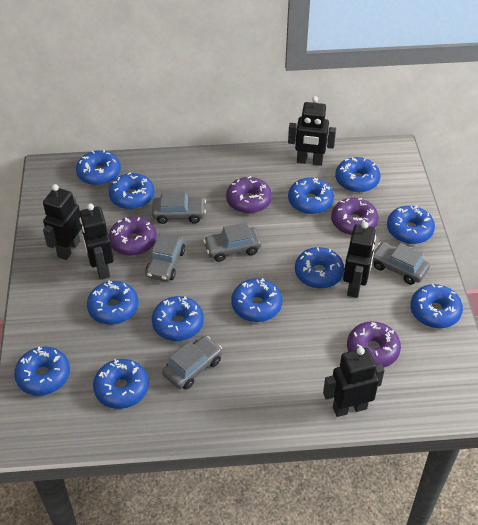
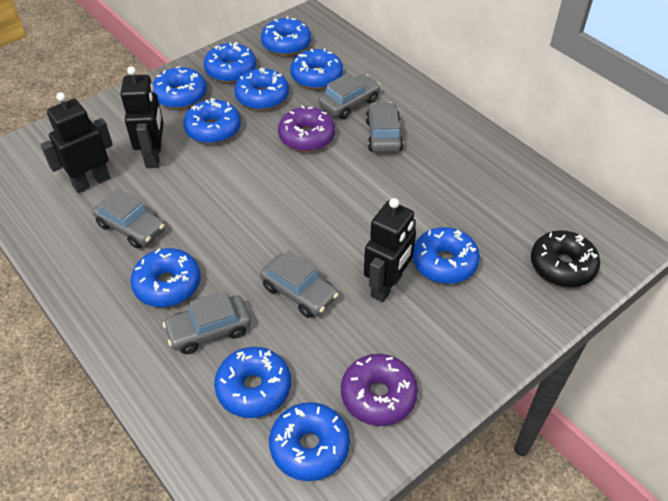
black donut: 0 -> 1
black robot: 5 -> 3
blue donut: 12 -> 10
purple donut: 4 -> 2

